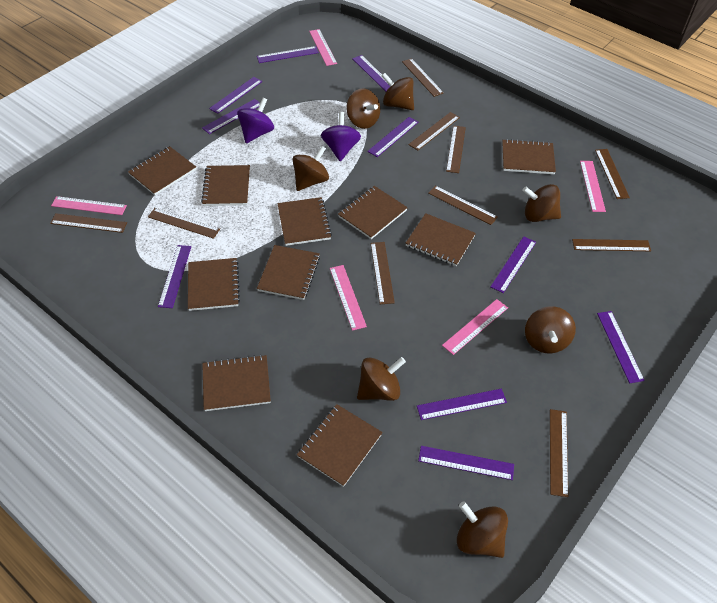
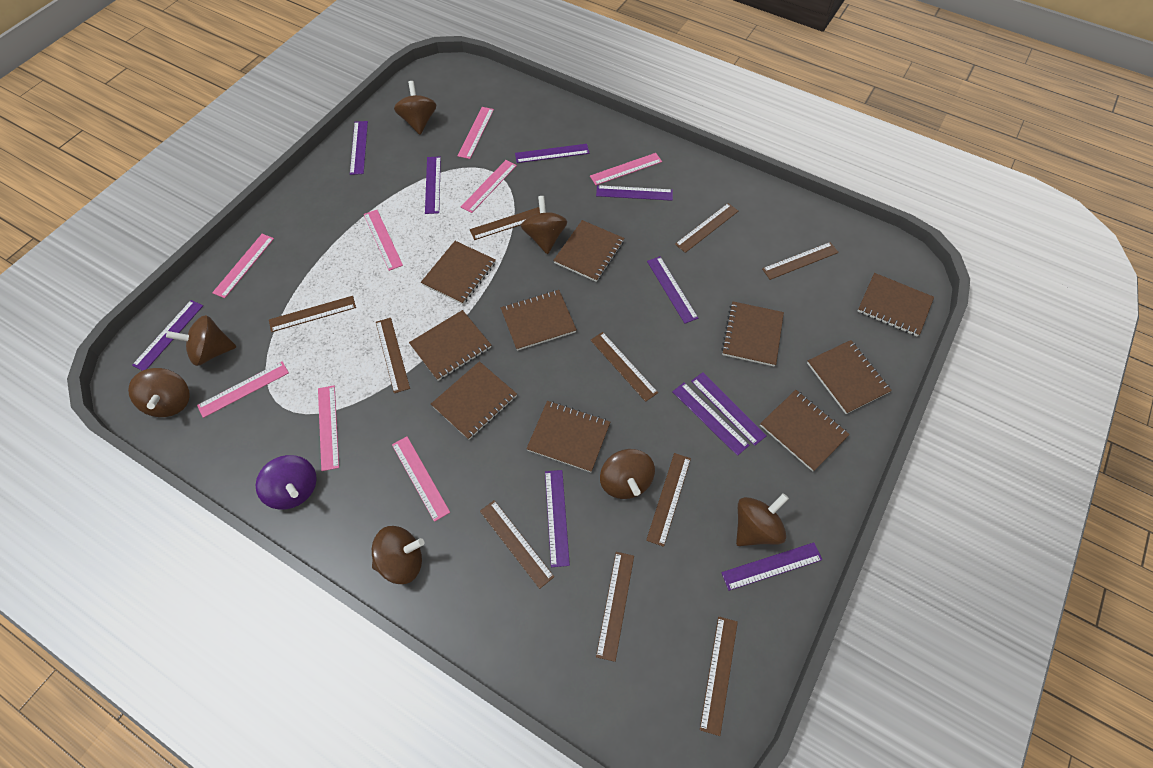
pink ruler: 5 -> 8
purple spinning top: 2 -> 1

